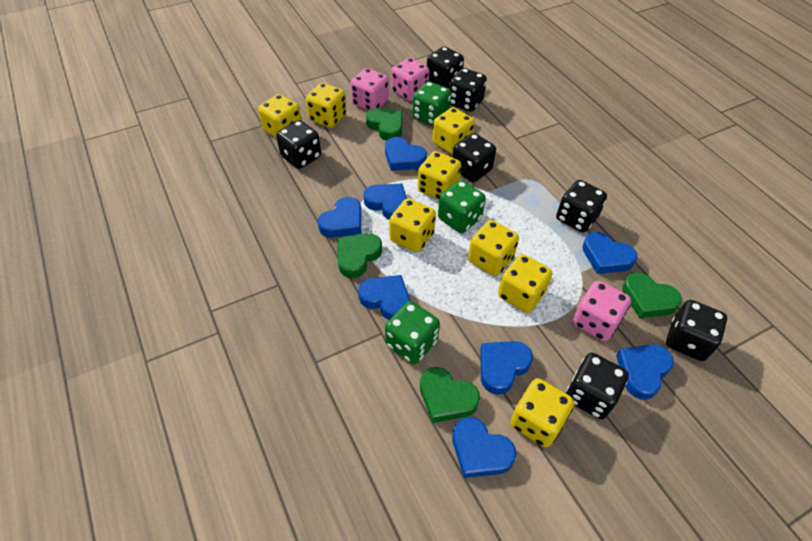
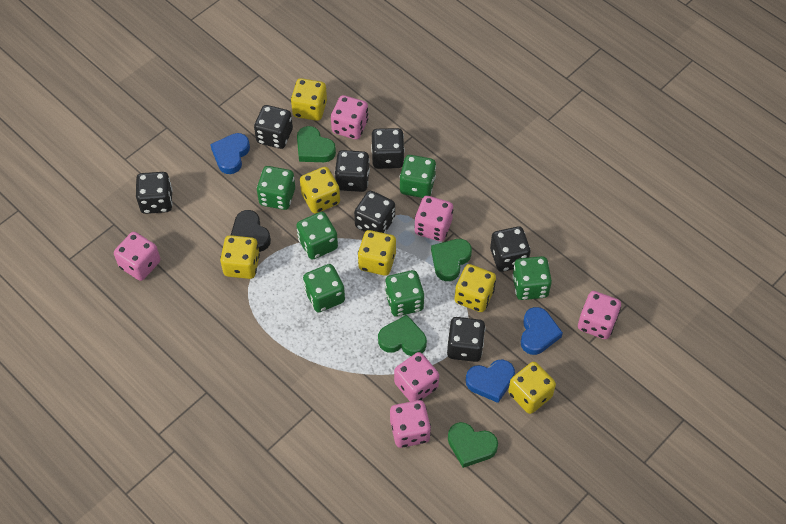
black heart: 0 -> 1
blue heart: 8 -> 3
green dice: 3 -> 6
pink dice: 3 -> 6
yellow dice: 8 -> 6

